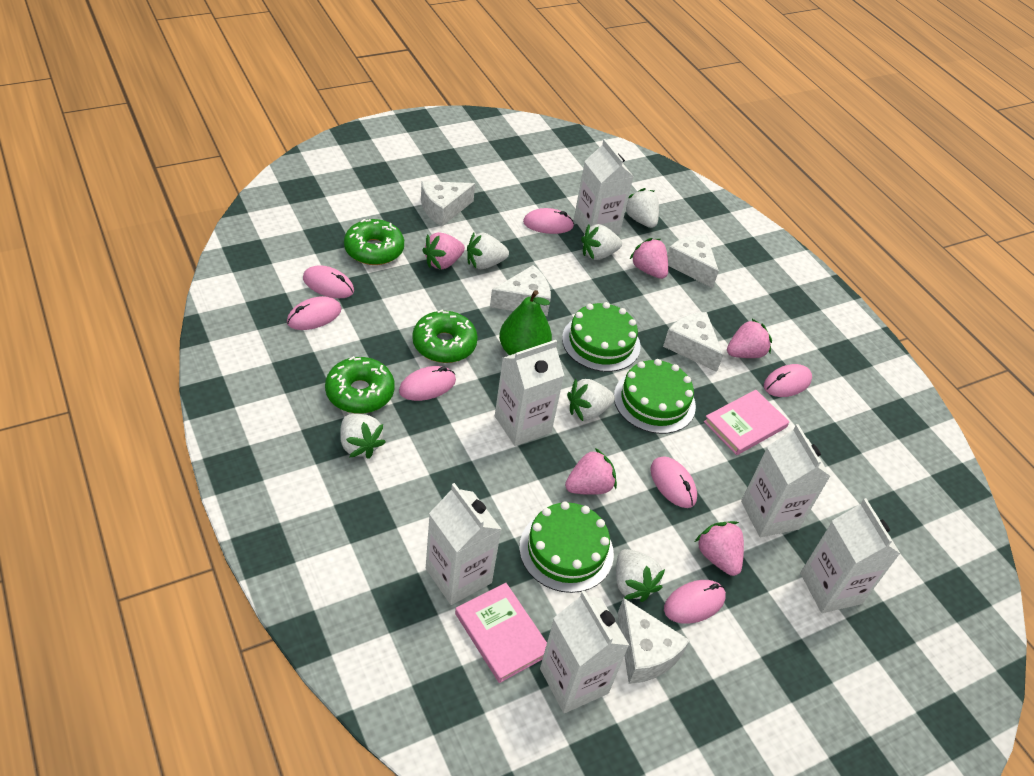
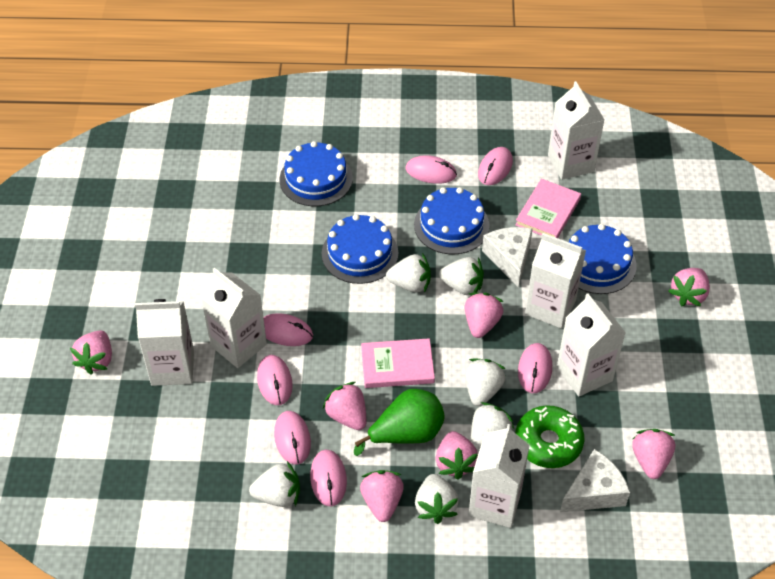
blue cake: 0 -> 4
green cake: 3 -> 0
green donut: 3 -> 1
pink strawberry: 5 -> 7
white cheese: 5 -> 2

